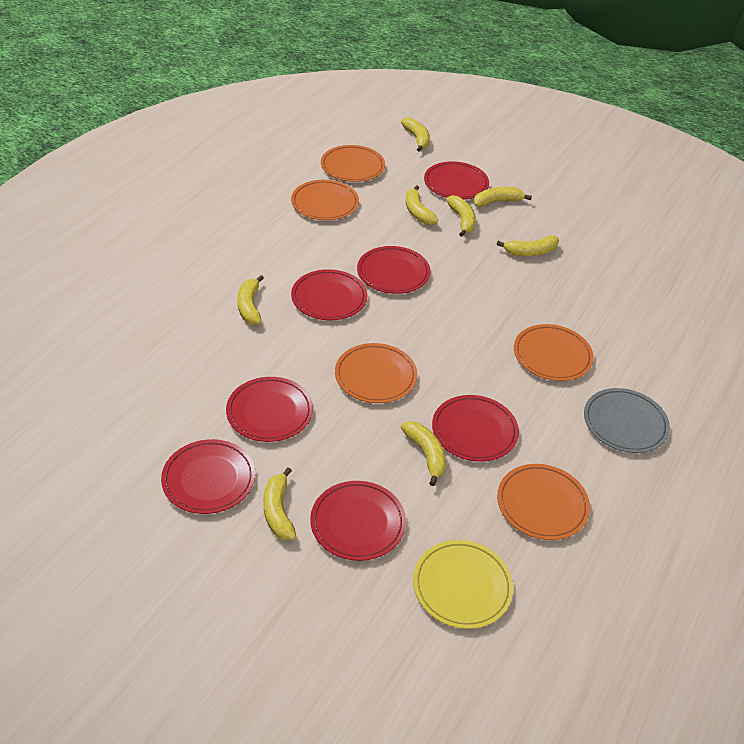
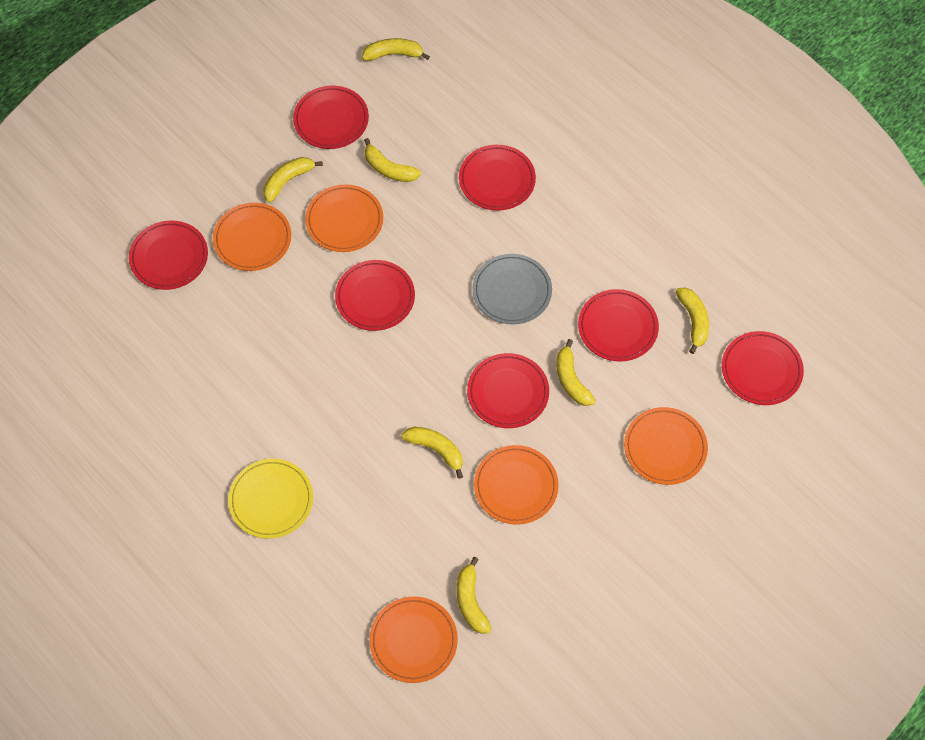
yellow banana: 8 -> 7

